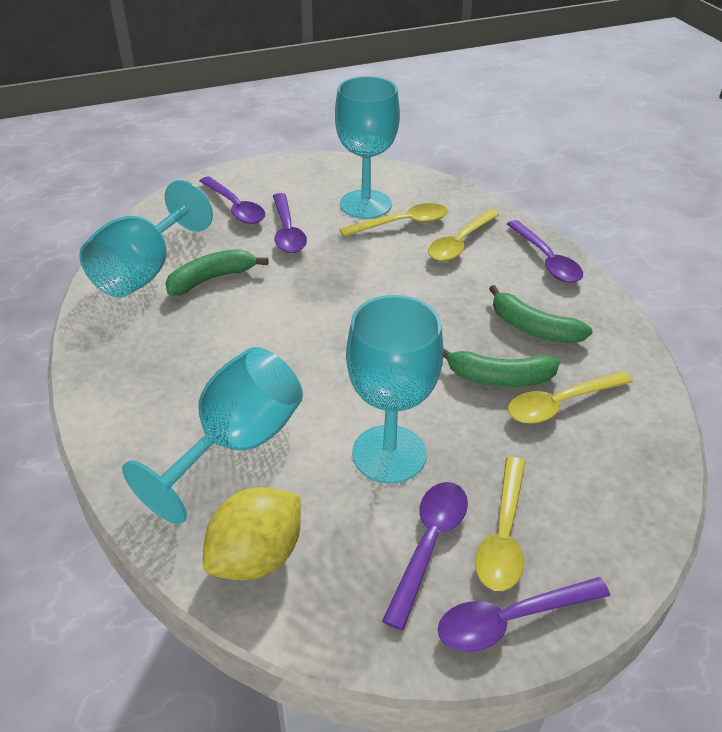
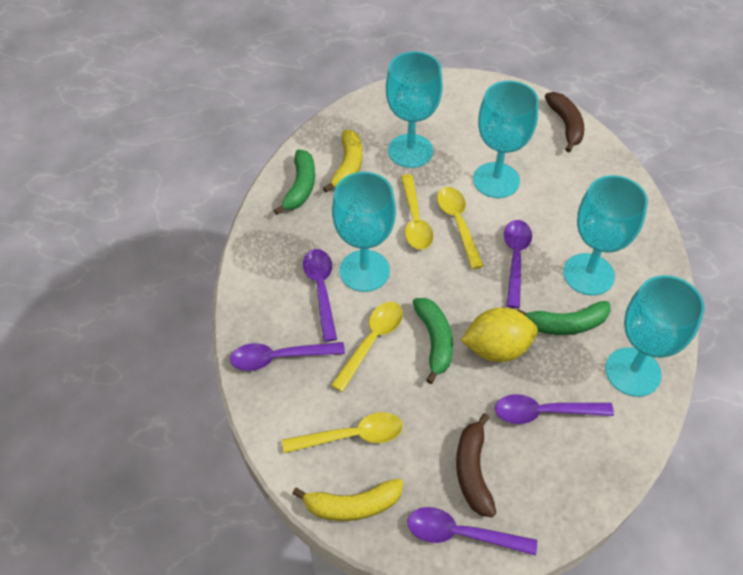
brown banana: 0 -> 2
turquoise goblet: 4 -> 5
yellow banana: 0 -> 2

